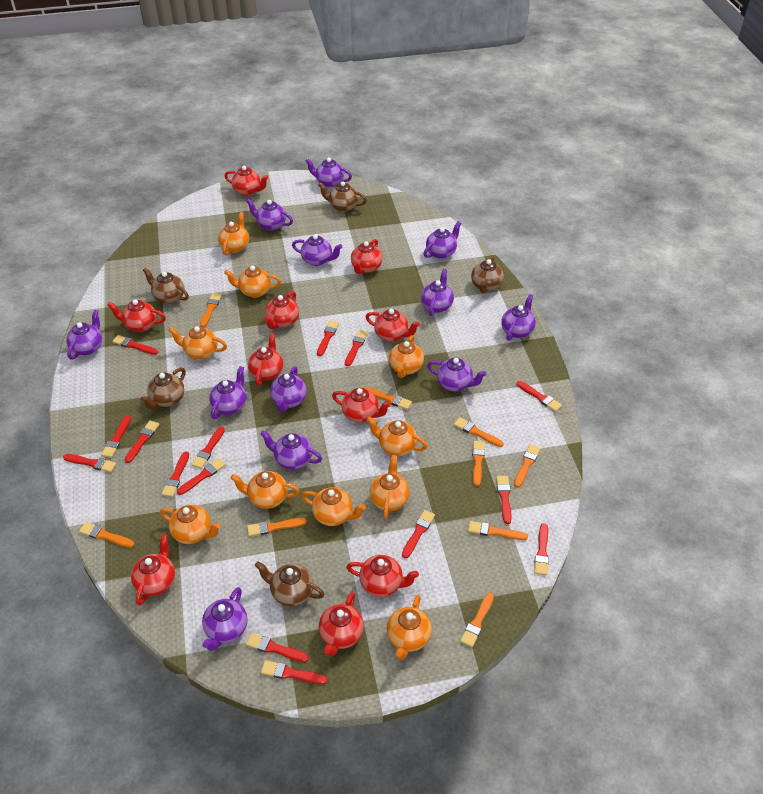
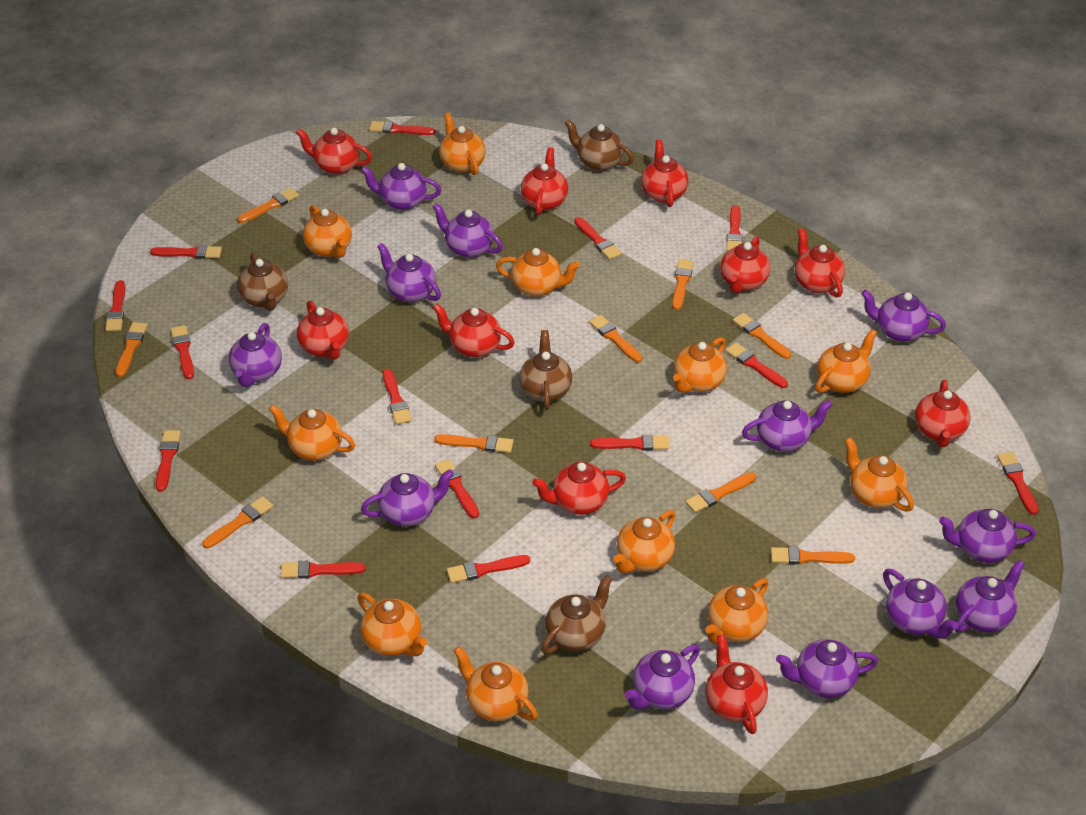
brown teapot: 5 -> 4
orange teapot: 10 -> 11
red brush: 15 -> 14

